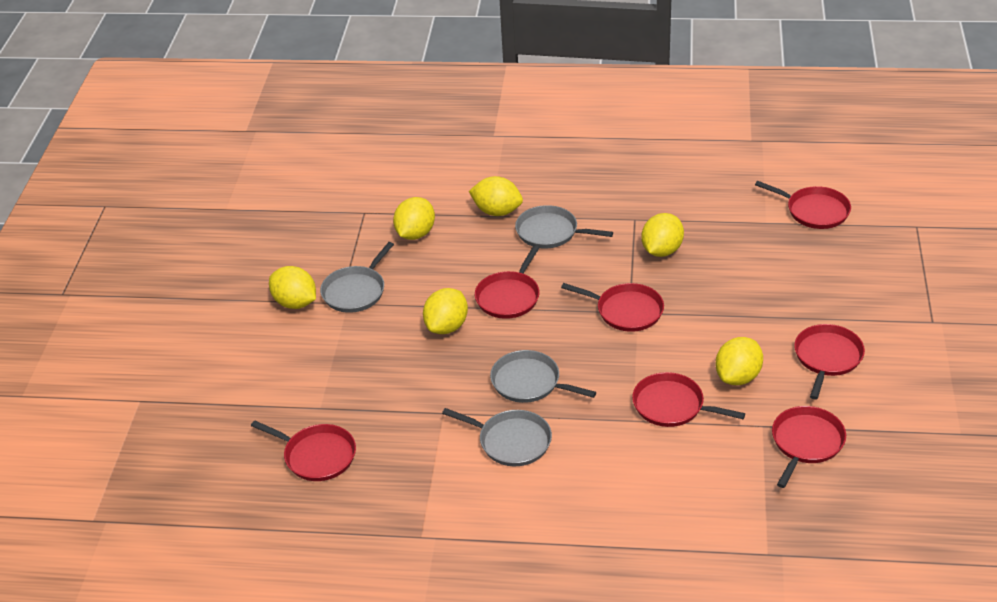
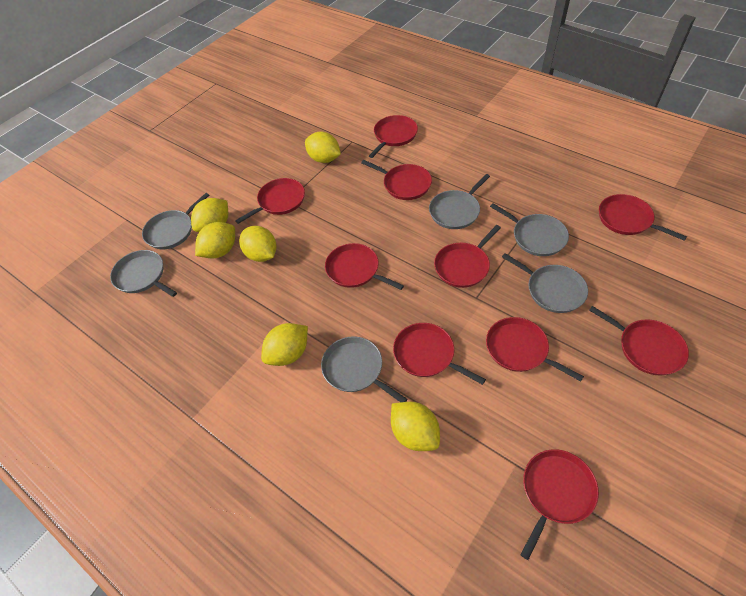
grey pan: 4 -> 6
red pan: 7 -> 10

